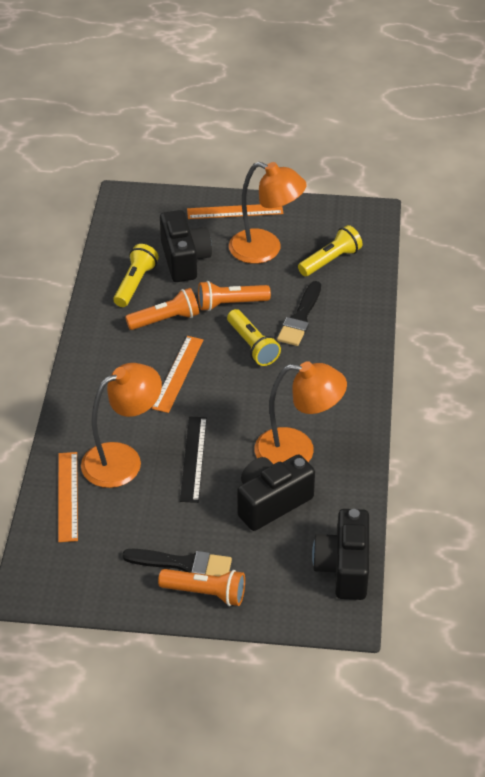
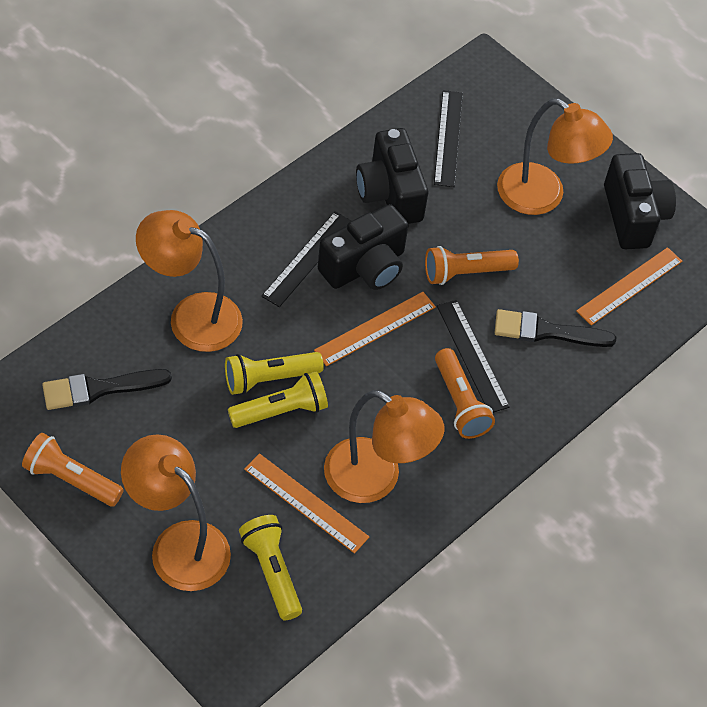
black ruler: 1 -> 3
orange lamp: 3 -> 4

